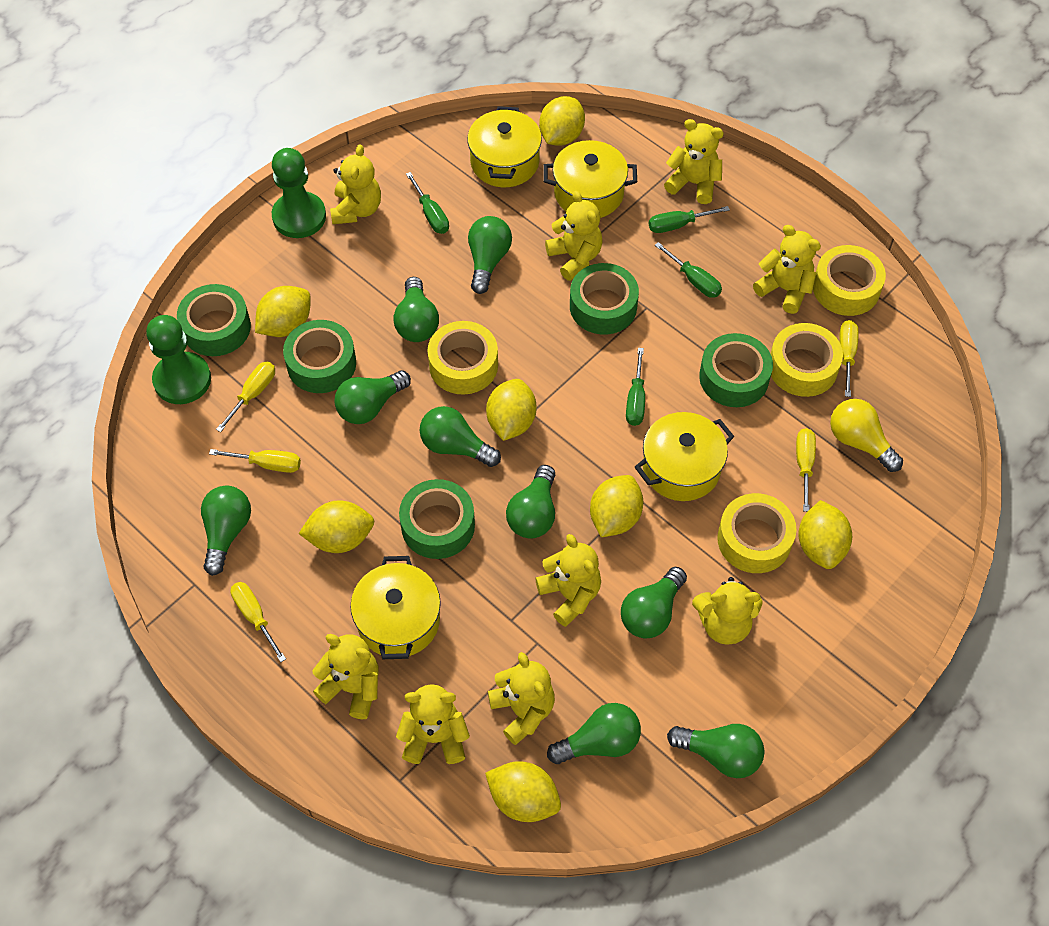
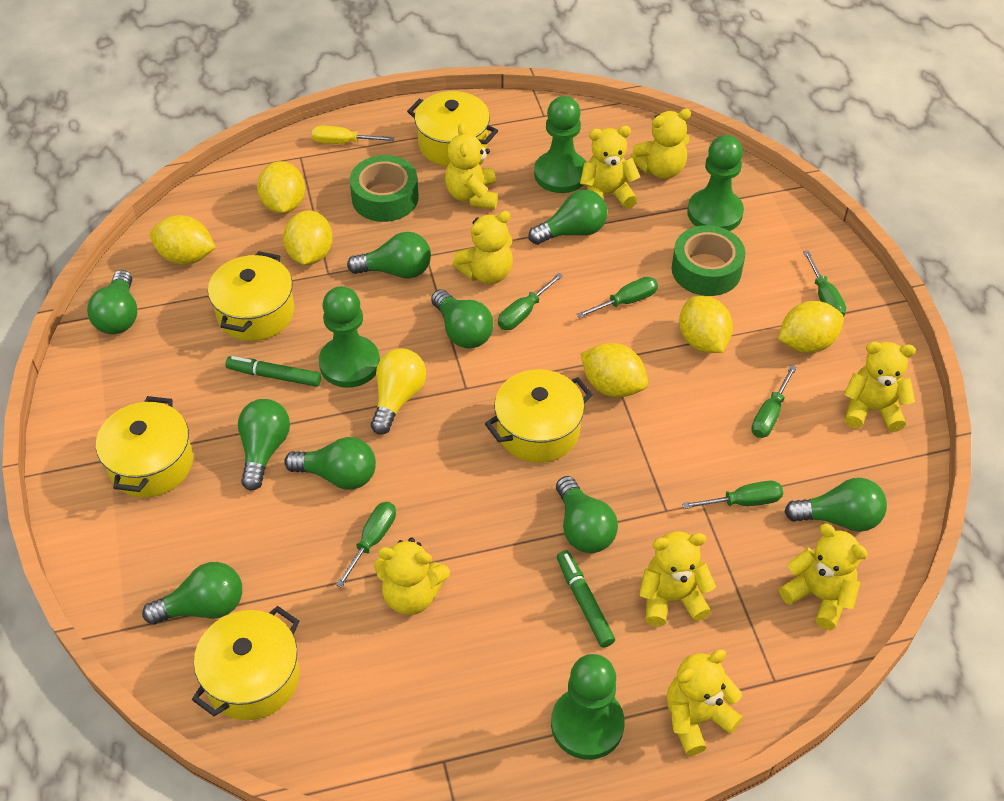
green marker: 0 -> 2
green pawn: 2 -> 4
green screwdriver: 4 -> 6
green tape: 5 -> 2
yellow lemon: 7 -> 6
yellow pot: 4 -> 5
yellow screwdriver: 5 -> 1
yellow tape: 4 -> 0

